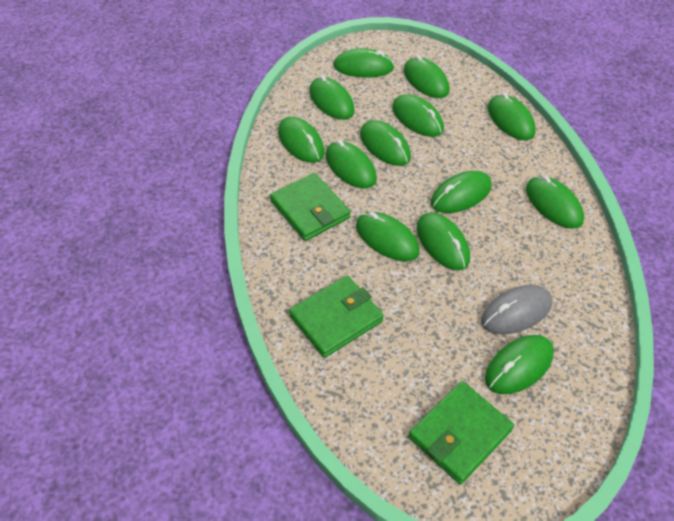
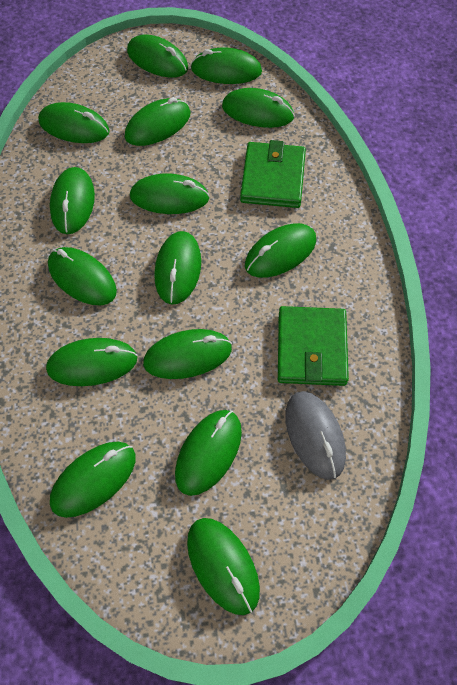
green mouse: 13 -> 15
green wallet: 3 -> 2

